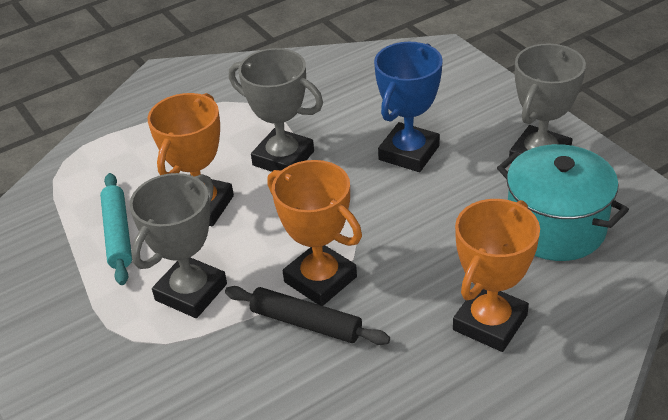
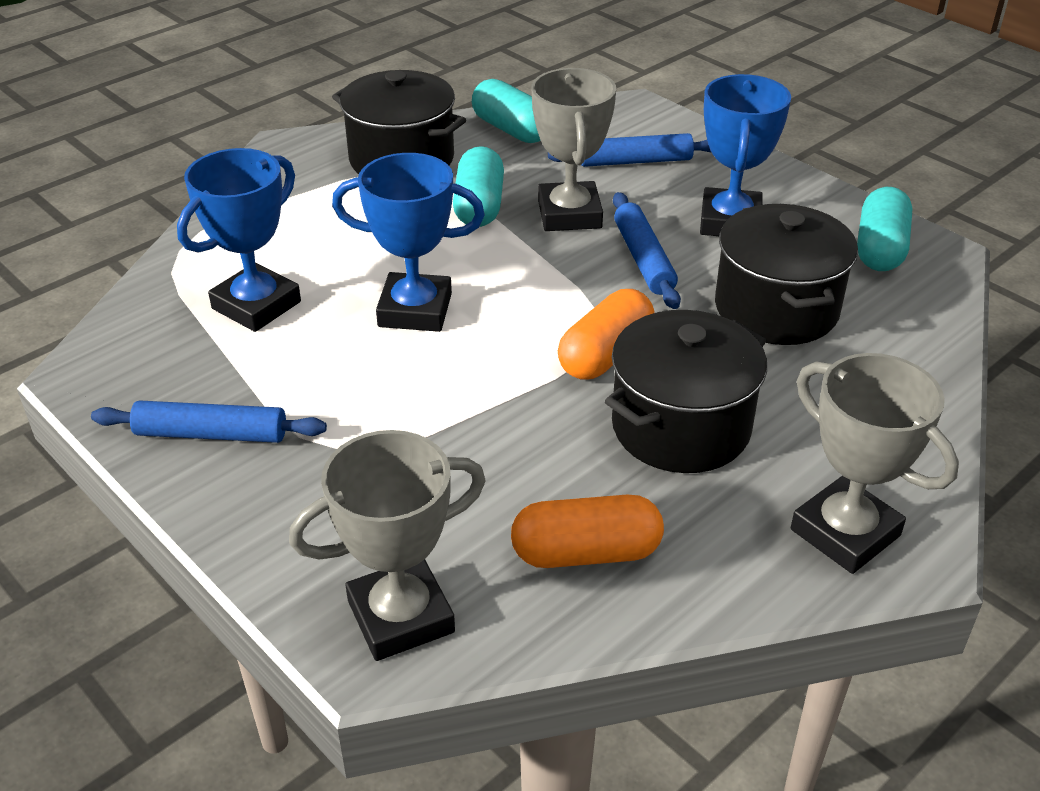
black pot: 0 -> 3
black rolling pin: 1 -> 0
blue rolling pin: 0 -> 3
blue trophy: 1 -> 3
orange capsule: 0 -> 2
orange trophy: 3 -> 0
turquoise capsule: 0 -> 3
turquoise pot: 1 -> 0
turquoise rolling pin: 1 -> 0

